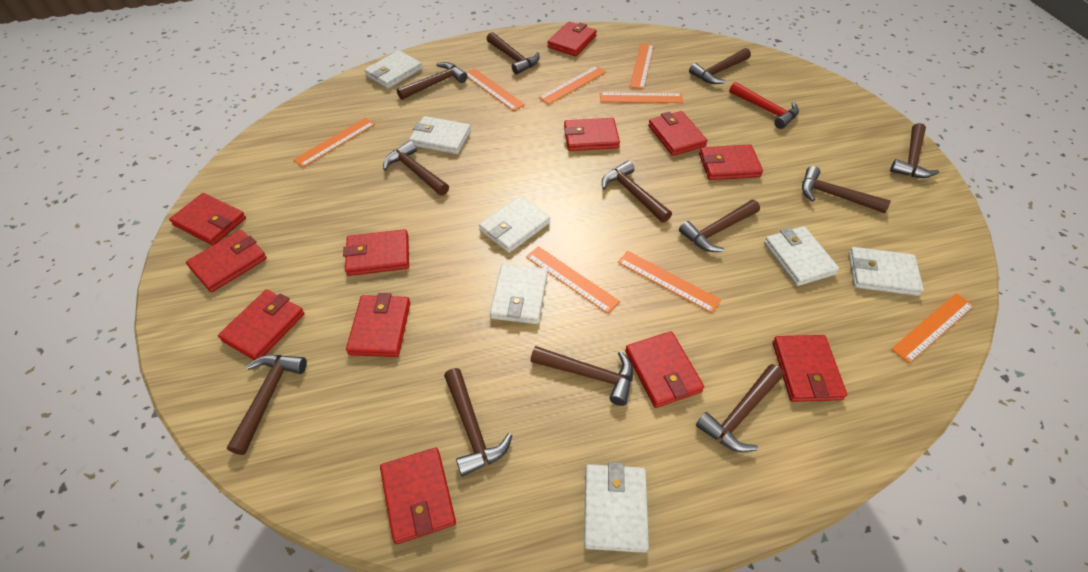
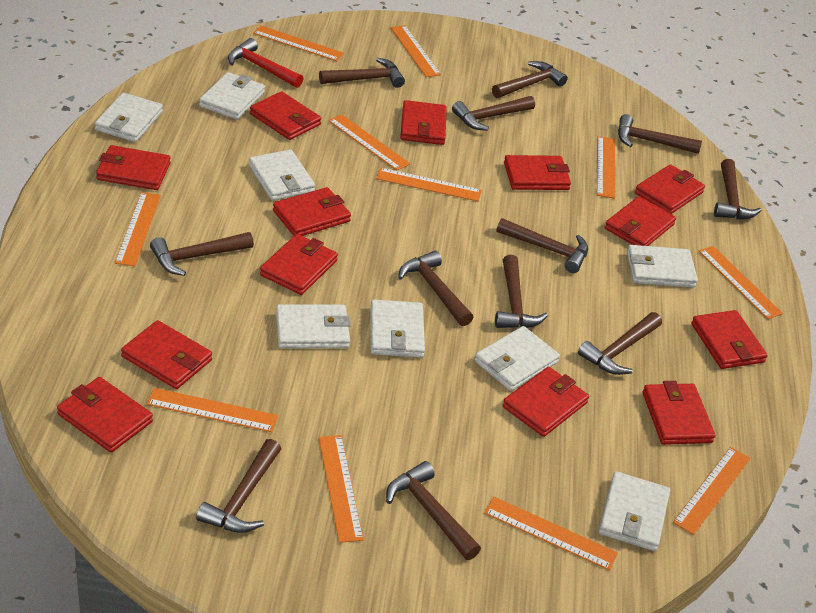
orange ruler: 8 -> 11
red wallet: 12 -> 13
white wallet: 7 -> 8

